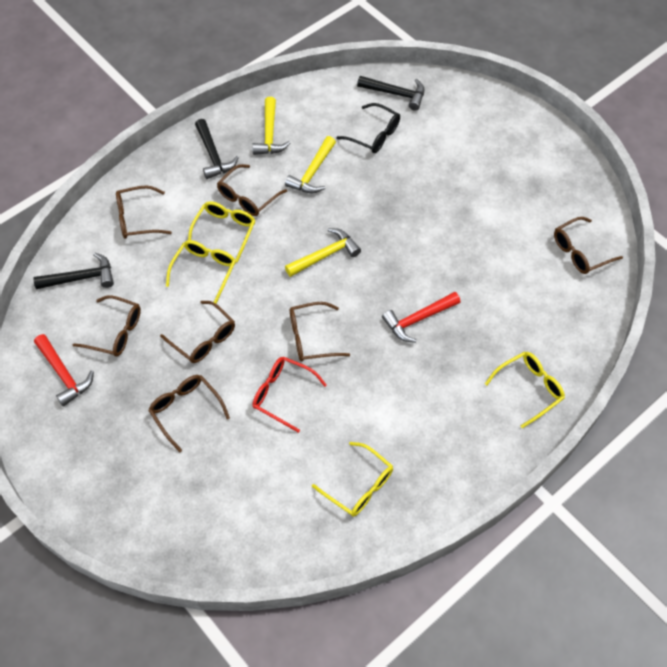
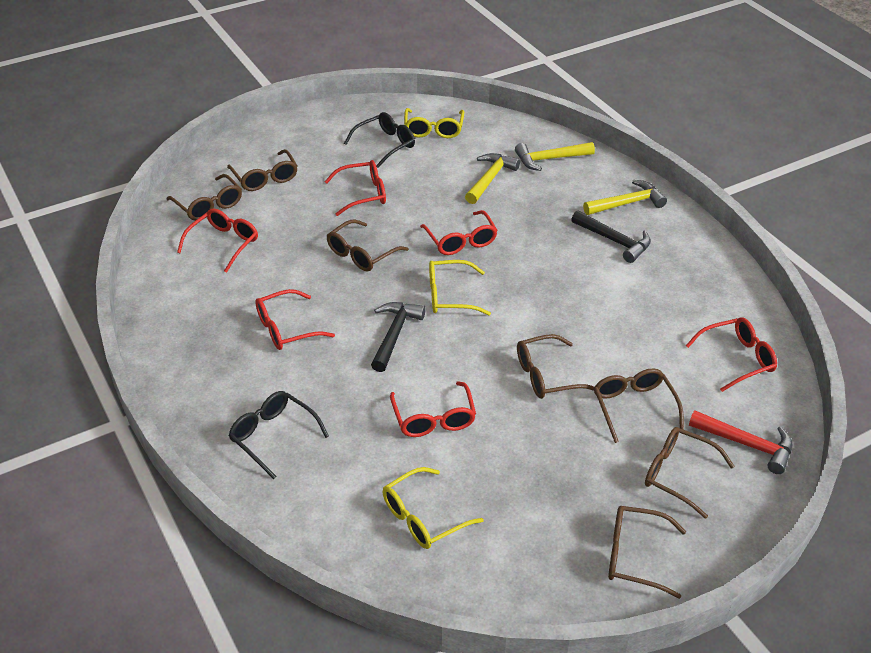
black glasses: 1 -> 2
black hammer: 3 -> 2
red glasses: 1 -> 6
red hammer: 2 -> 1
yellow glasses: 4 -> 3

